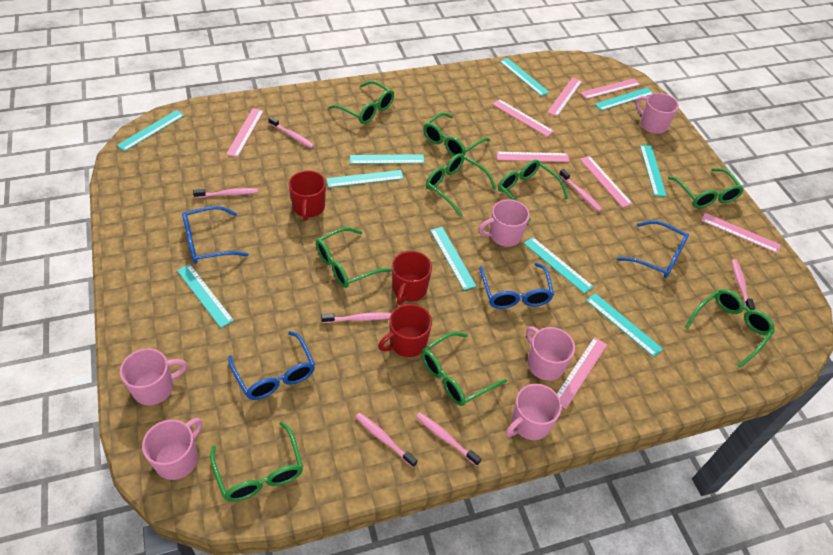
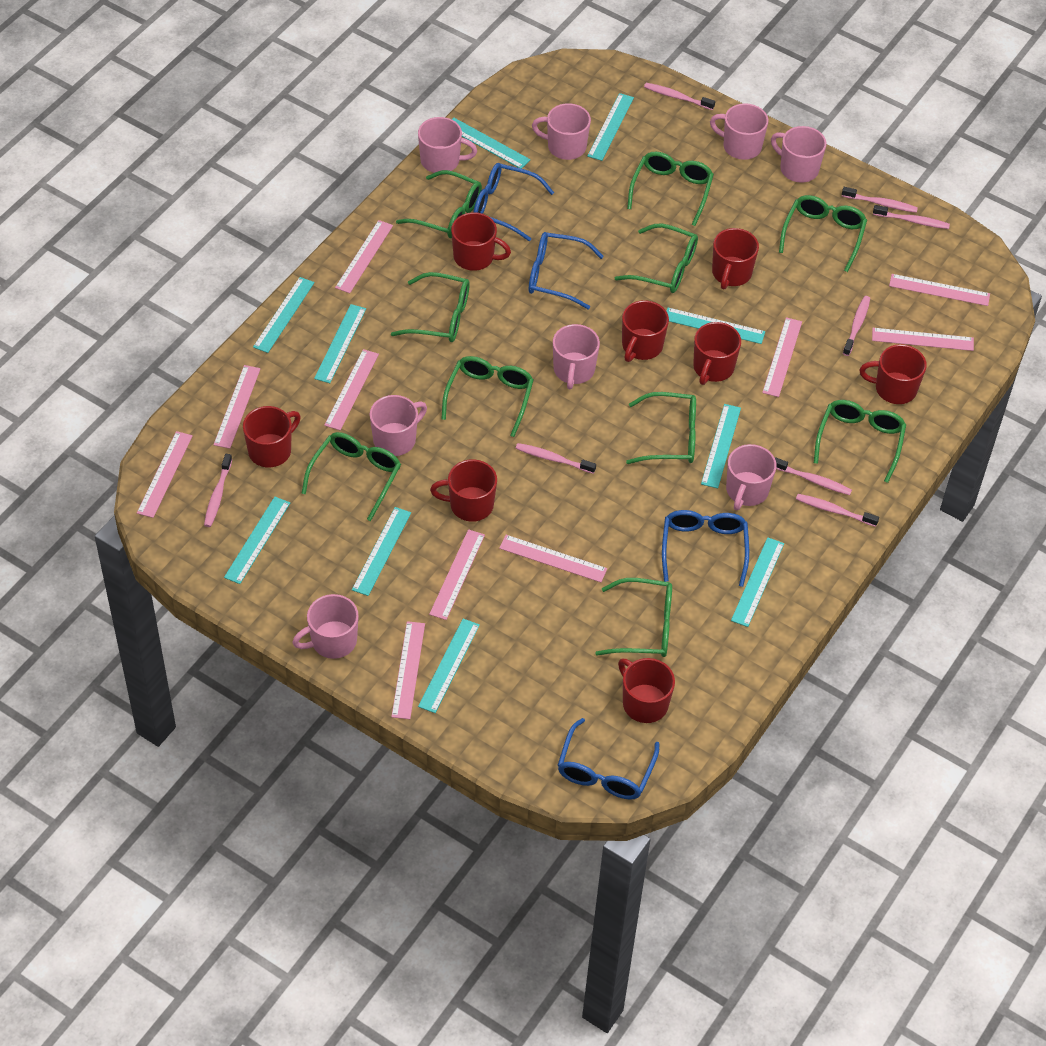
green glasses: 9 -> 10
pink mug: 6 -> 8
pink ruler: 8 -> 10
pink toothbrush: 7 -> 8
red mug: 3 -> 8

